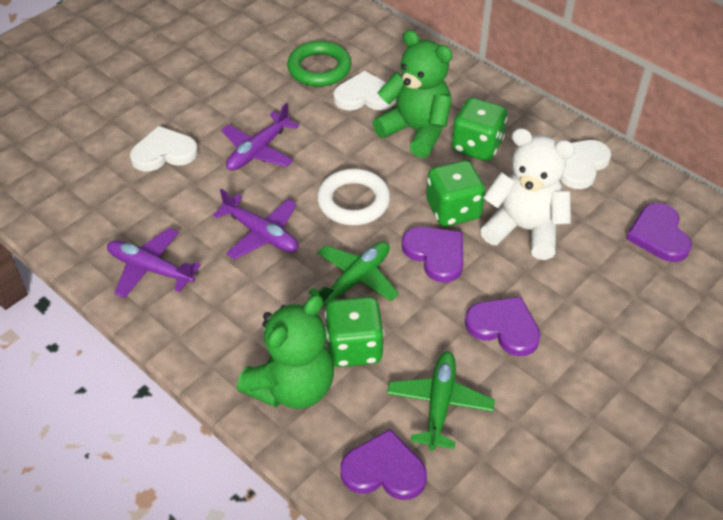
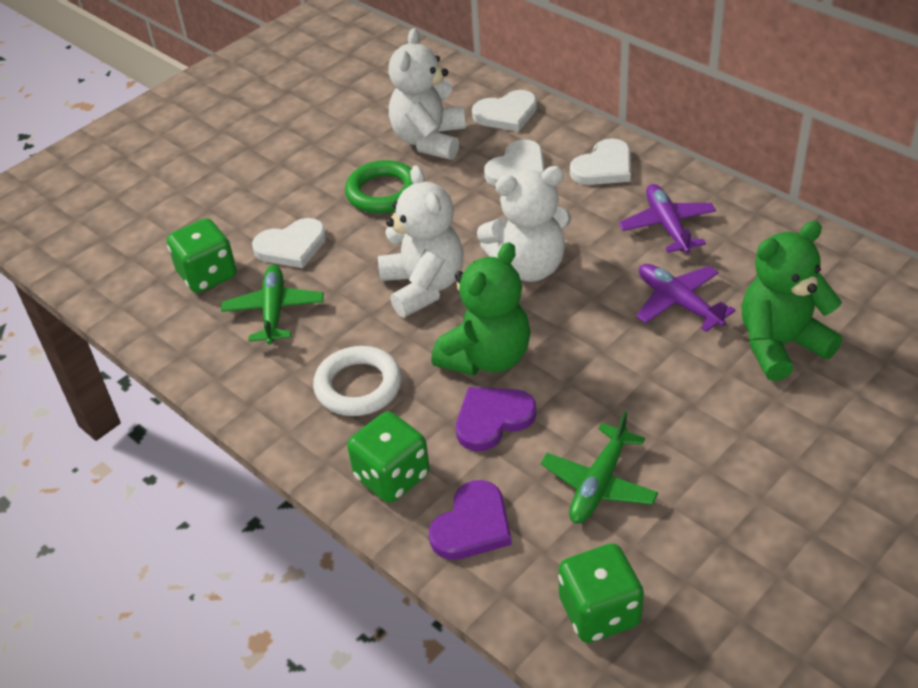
purple heart: 4 -> 2
purple plane: 3 -> 2
white heart: 3 -> 4
white teddy bear: 1 -> 3

